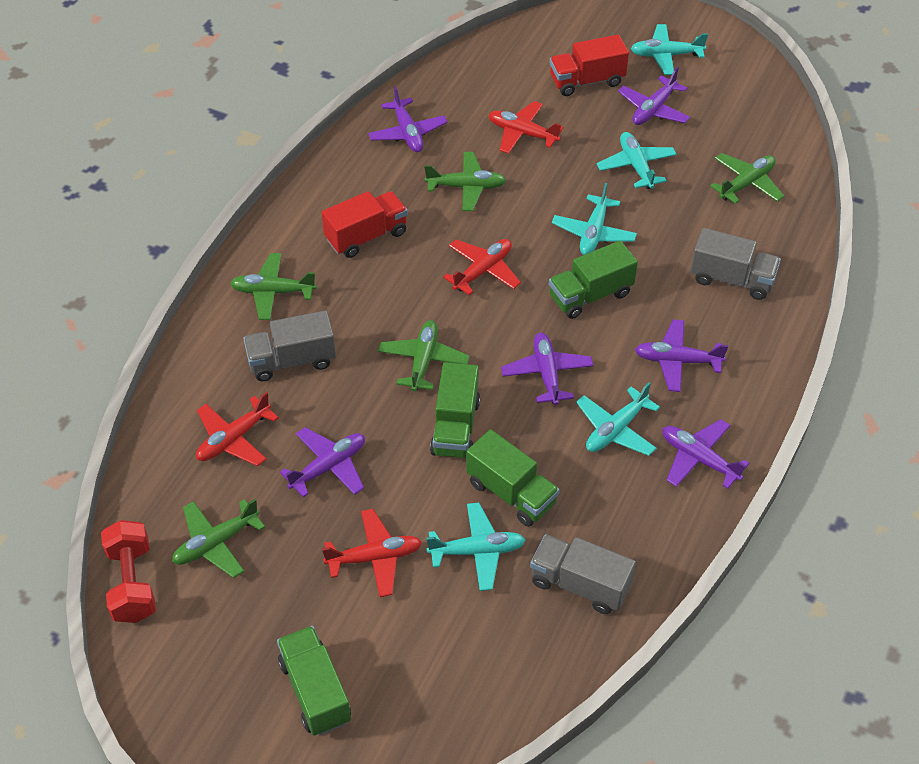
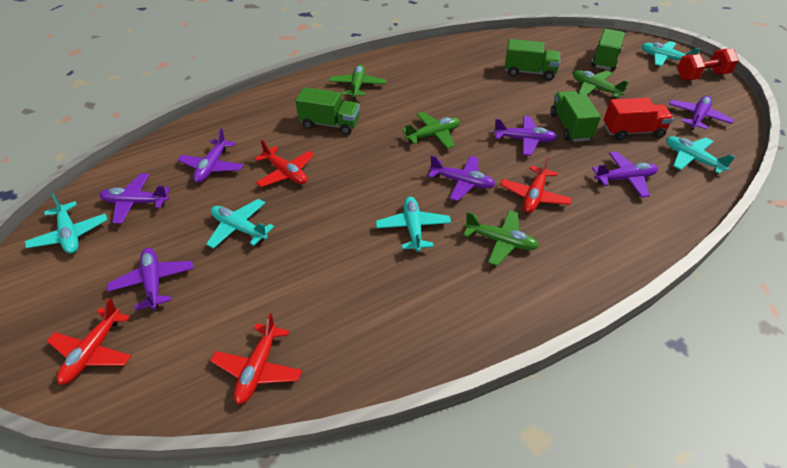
green plane: 5 -> 4
grey truck: 3 -> 0
purple plane: 6 -> 7
red truck: 2 -> 1

